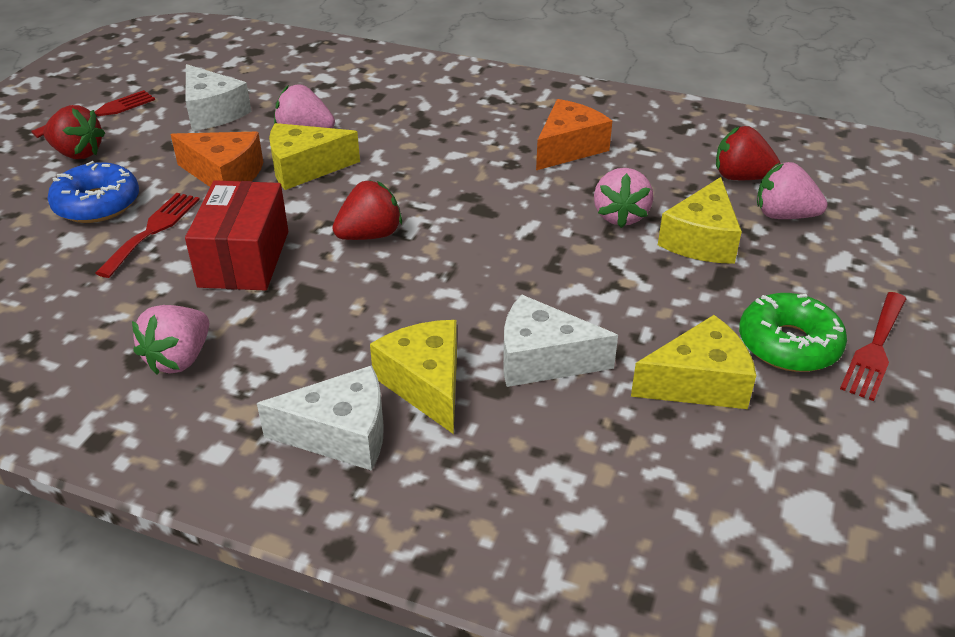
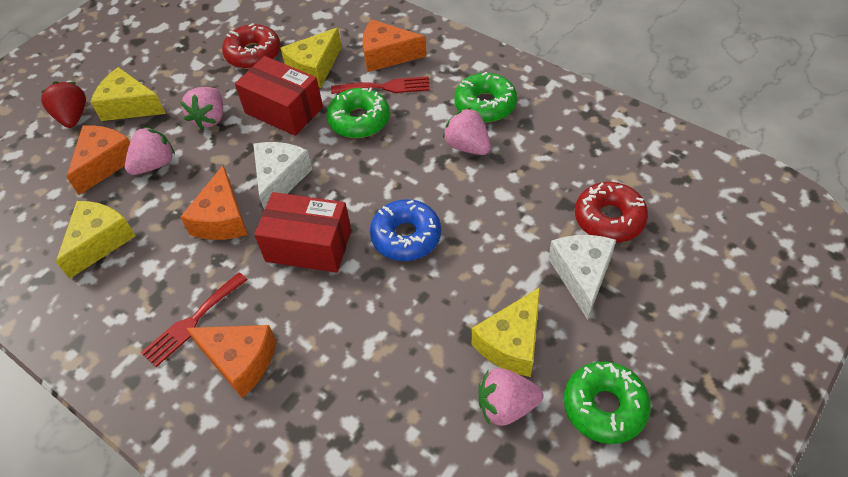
green donut: 1 -> 3
orange cheese: 2 -> 4
red box: 1 -> 2
red donut: 0 -> 2
red fork: 3 -> 2
red strawberry: 3 -> 1
white cheese: 3 -> 2

